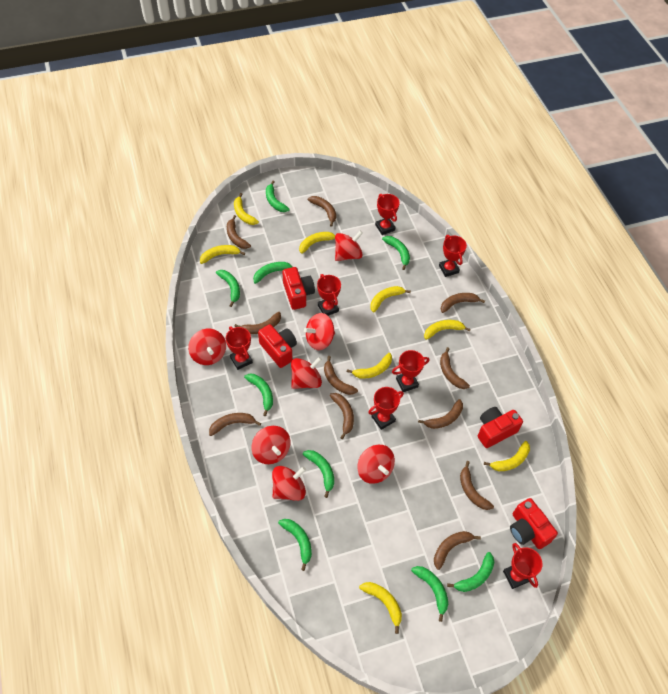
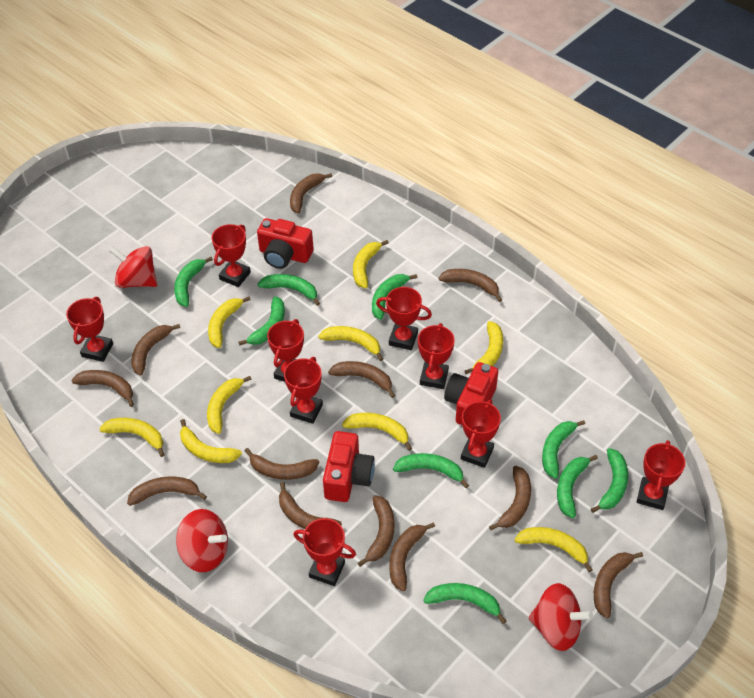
brown banana: 11 -> 12
red camera: 4 -> 3
red spinning top: 7 -> 3
red trophy: 7 -> 9
yellow banana: 8 -> 9

